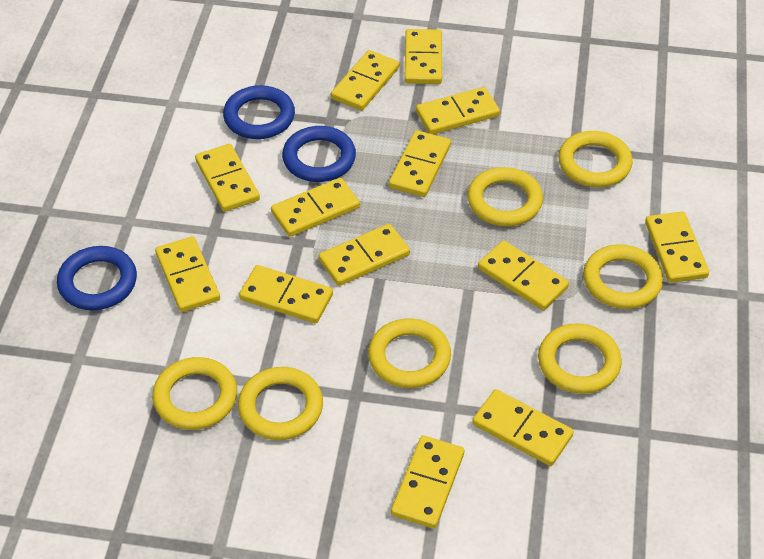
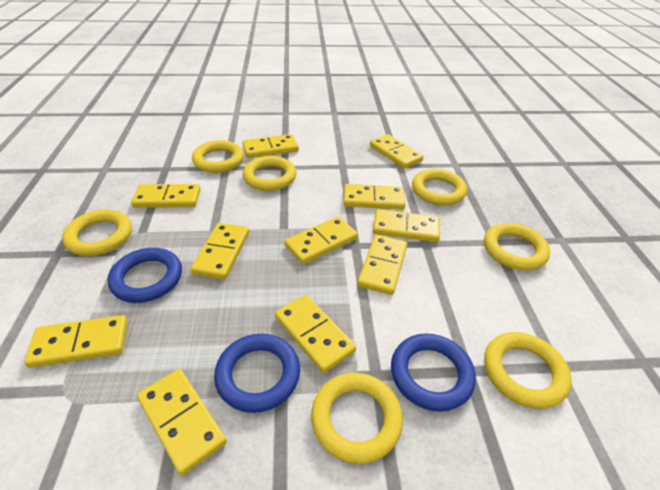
yellow domino: 13 -> 11

